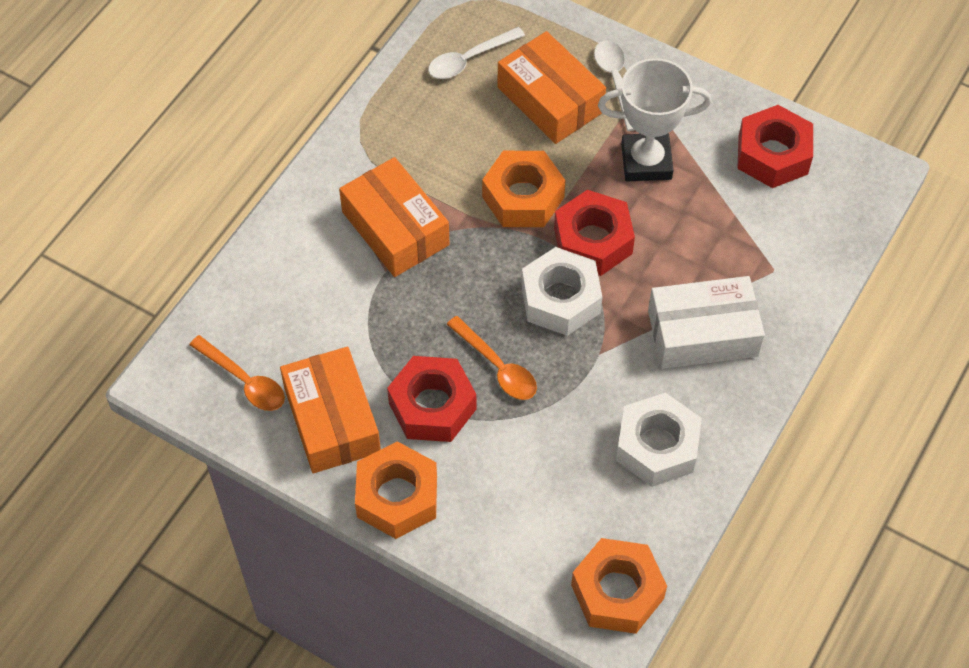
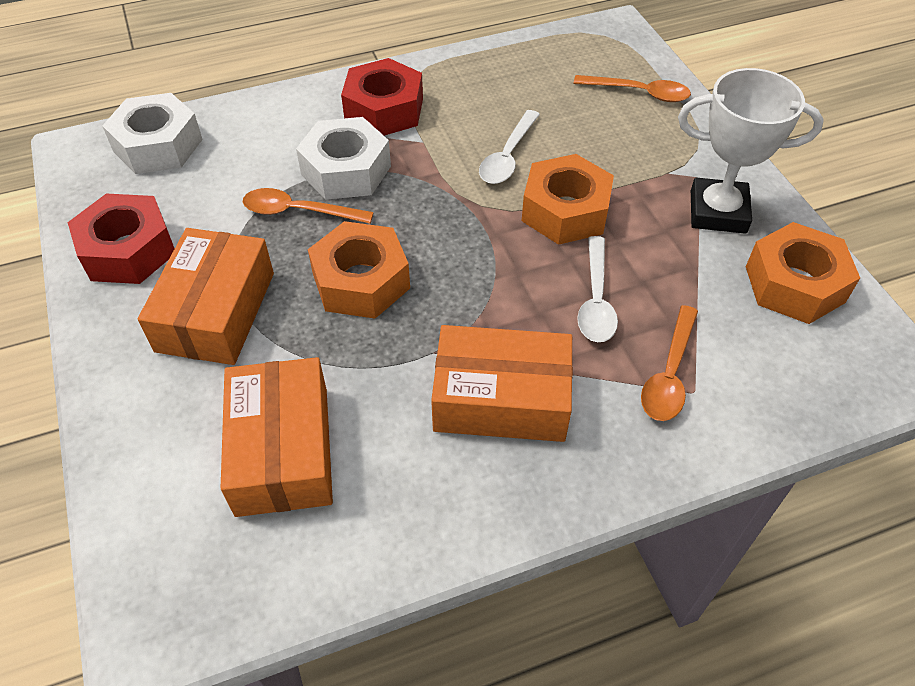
orange spoon: 2 -> 3
red nut: 3 -> 2
white box: 1 -> 0

